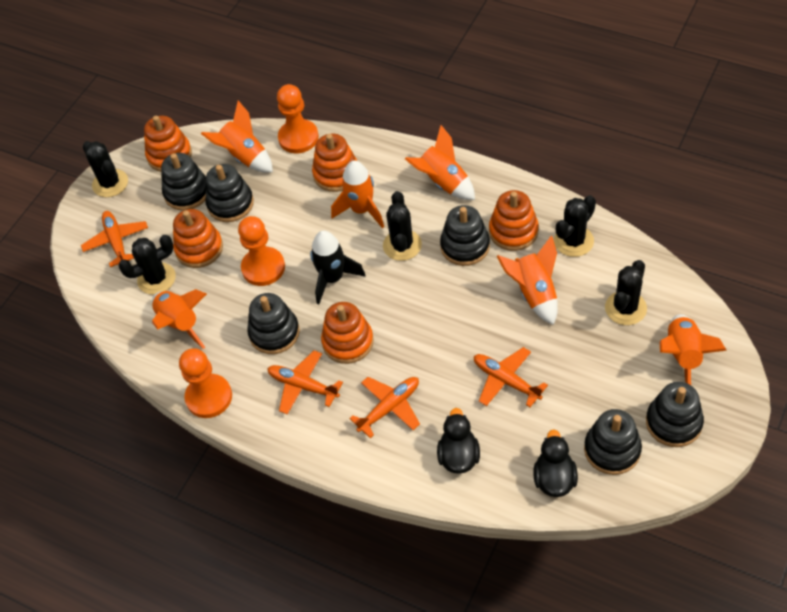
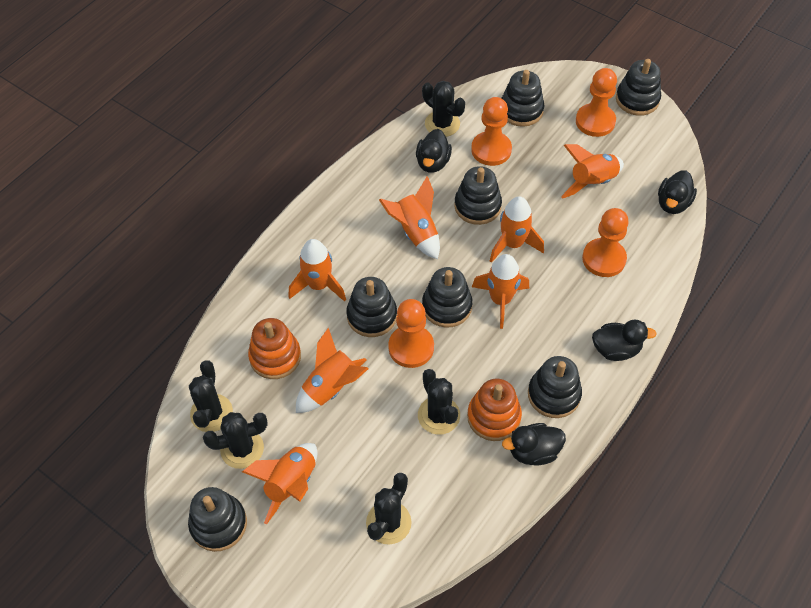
black duck: 2 -> 4
black rocket: 1 -> 0
black stacking toy: 6 -> 7
orange pawn: 3 -> 4
orange plane: 4 -> 0
orange rocket: 6 -> 7
orange stacking toy: 5 -> 2

